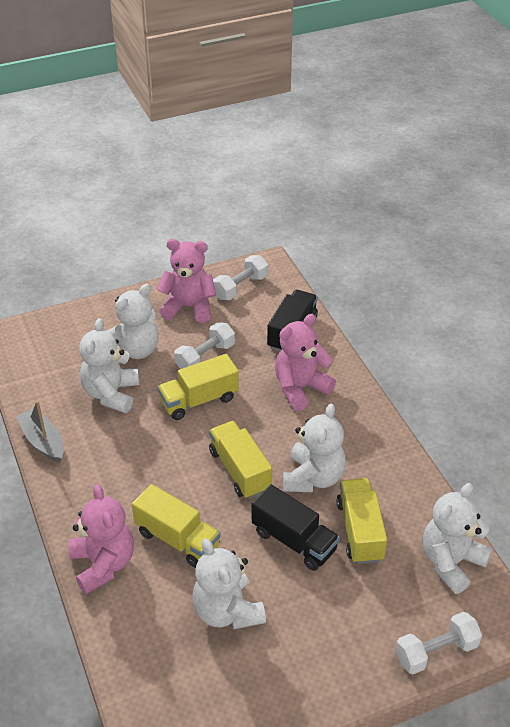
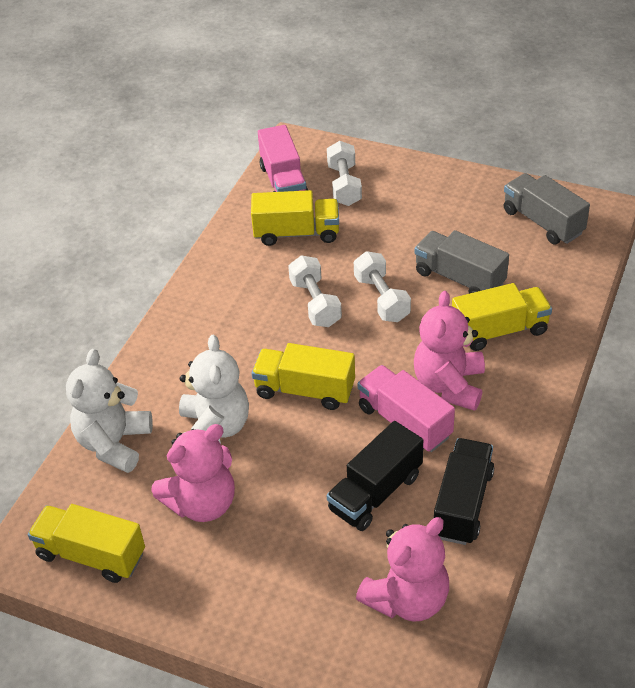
grey boat: 1 -> 0
grey truck: 0 -> 2
pink truck: 0 -> 2
white teddy bear: 5 -> 2

